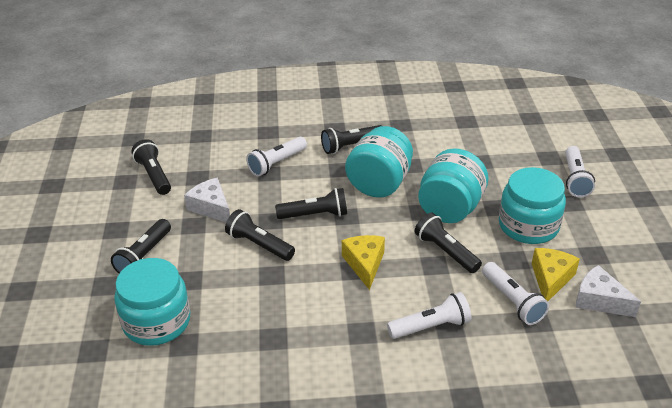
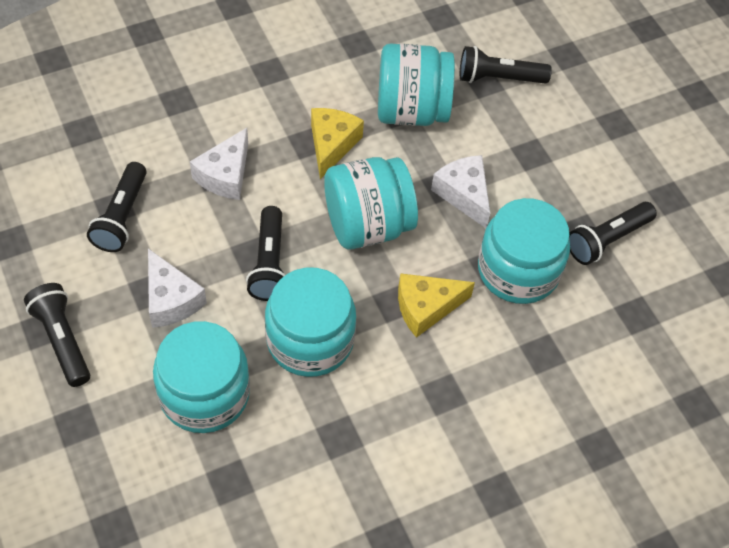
black flashlight: 6 -> 5
turquoise jar: 4 -> 5
white cheese: 2 -> 3
white flashlight: 4 -> 0

